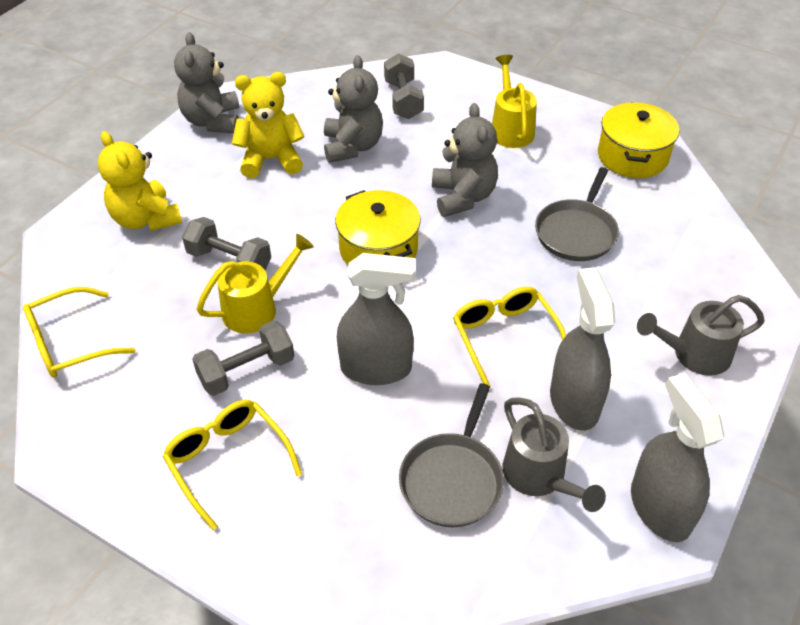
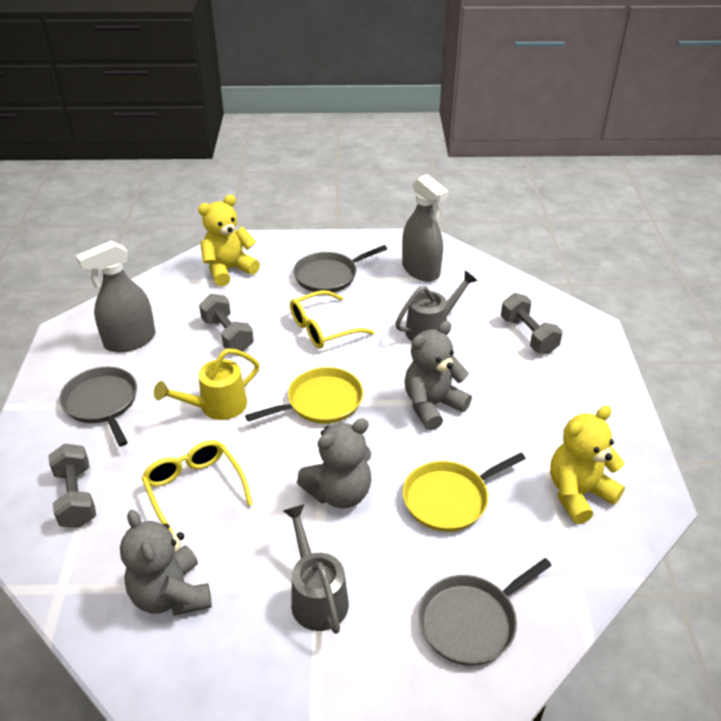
grey pan: 2 -> 3
grey spray bottle: 3 -> 2
yellow glasses: 3 -> 2
yellow pan: 0 -> 2
yellow pot: 2 -> 0
yellow watering can: 2 -> 1

